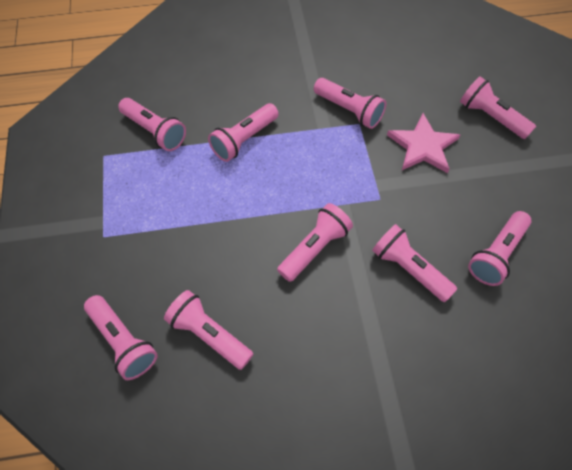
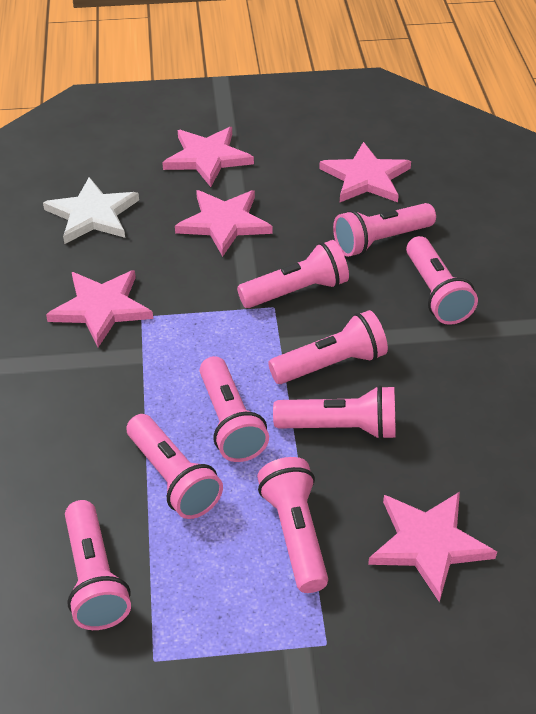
pink star: 1 -> 5
white star: 0 -> 1

